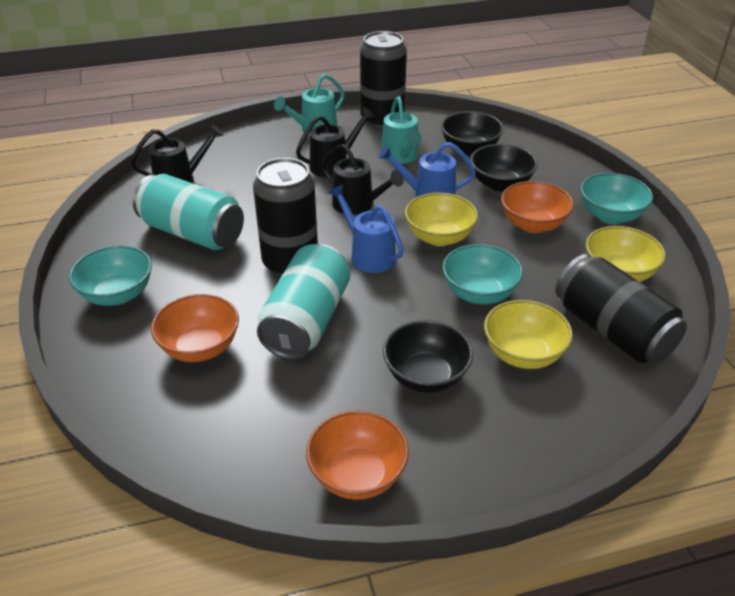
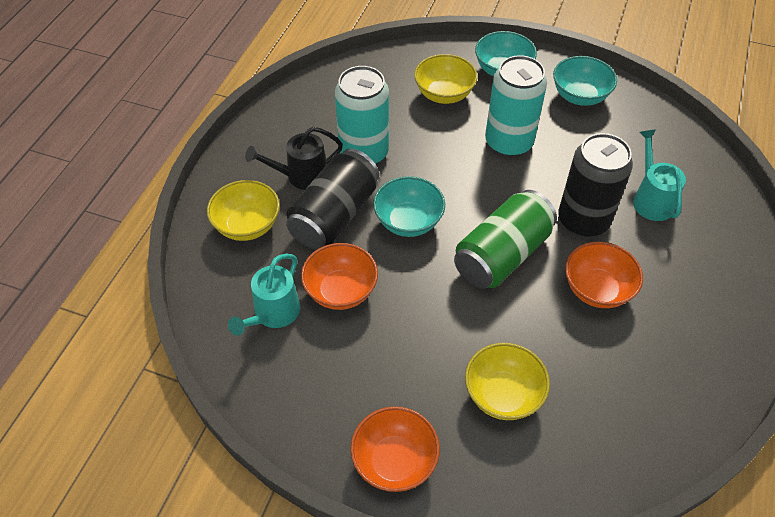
black bowl: 3 -> 0
black can: 3 -> 2
black watering can: 3 -> 1
blue watering can: 2 -> 0
green can: 0 -> 1

